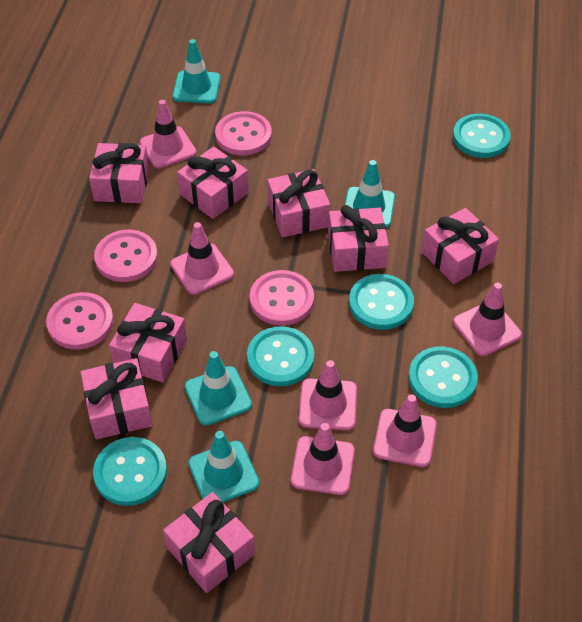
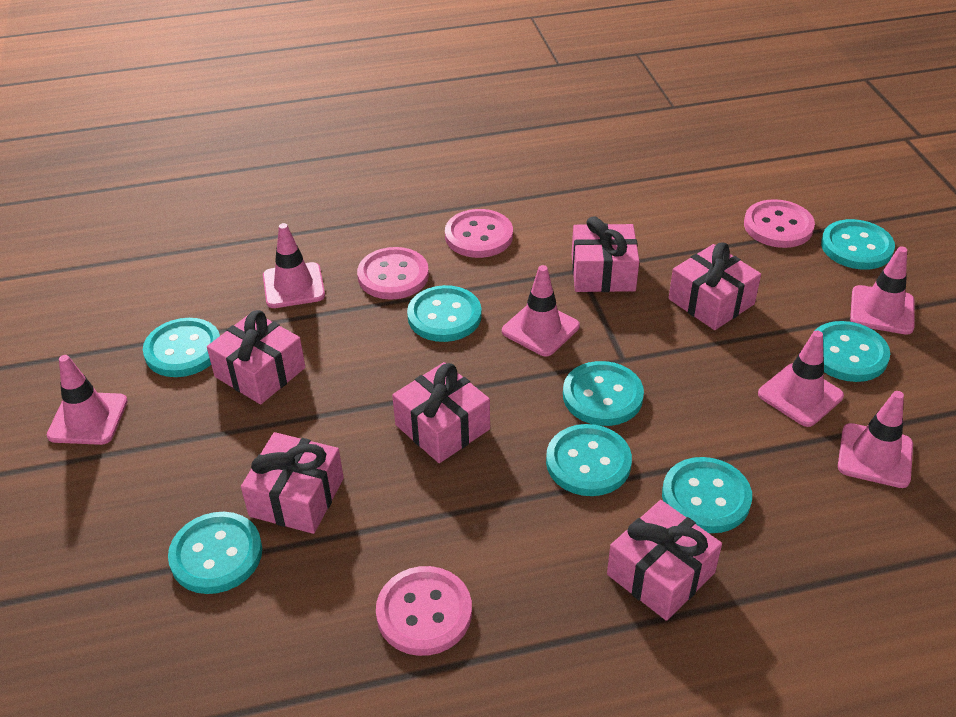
pink gift: 8 -> 6
turquoise button: 5 -> 8
turquoise traffic cone: 4 -> 0

